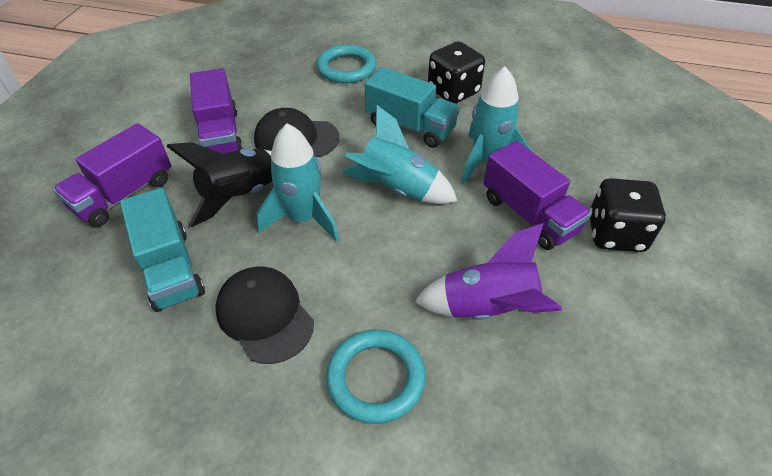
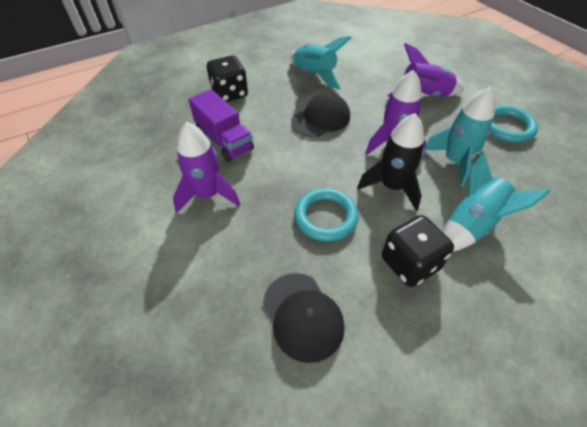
purple rocket: 1 -> 3
purple truck: 3 -> 1
turquoise truck: 2 -> 0

